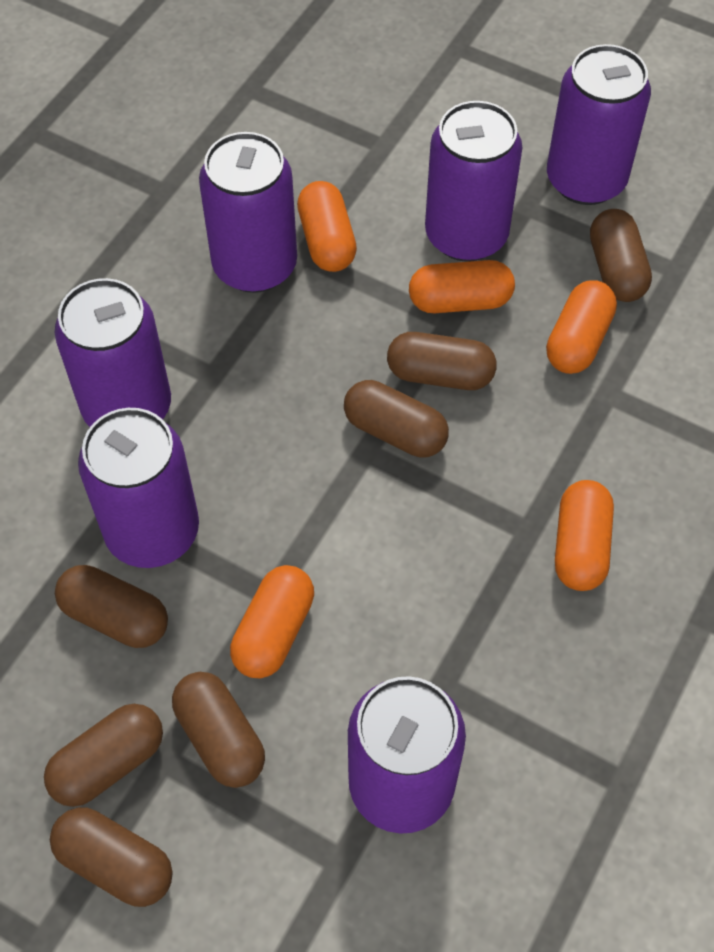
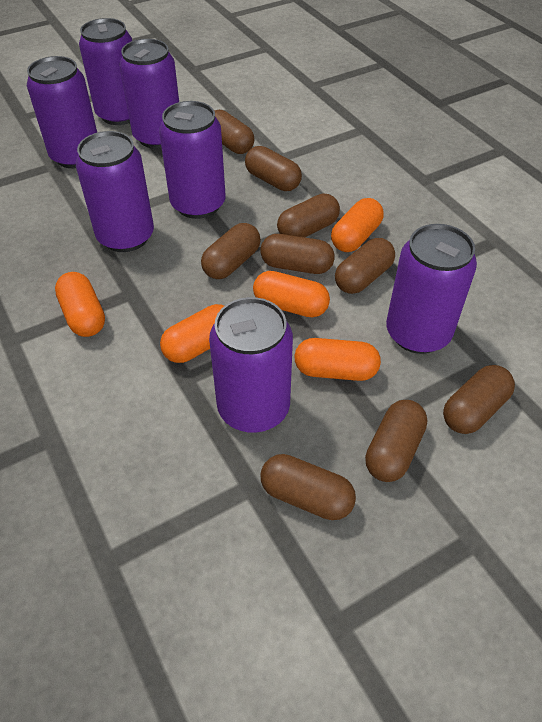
brown capsule: 7 -> 9
purple can: 6 -> 7

